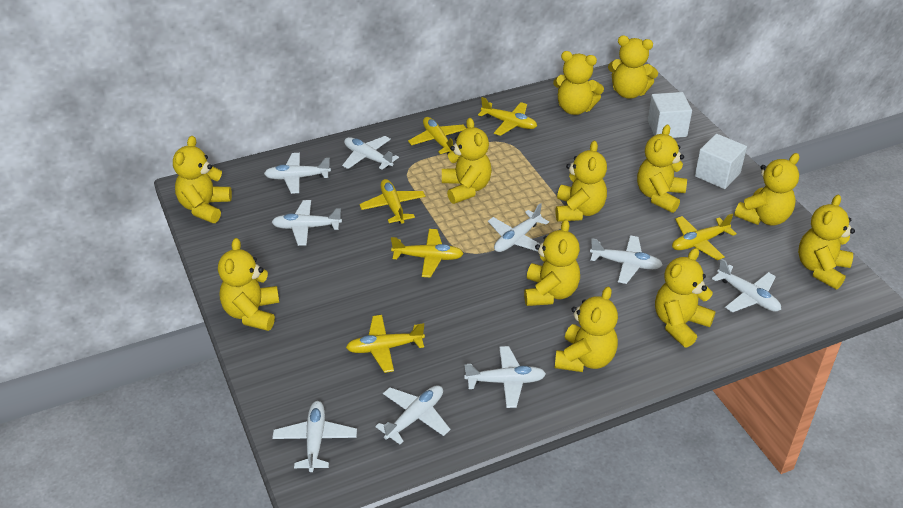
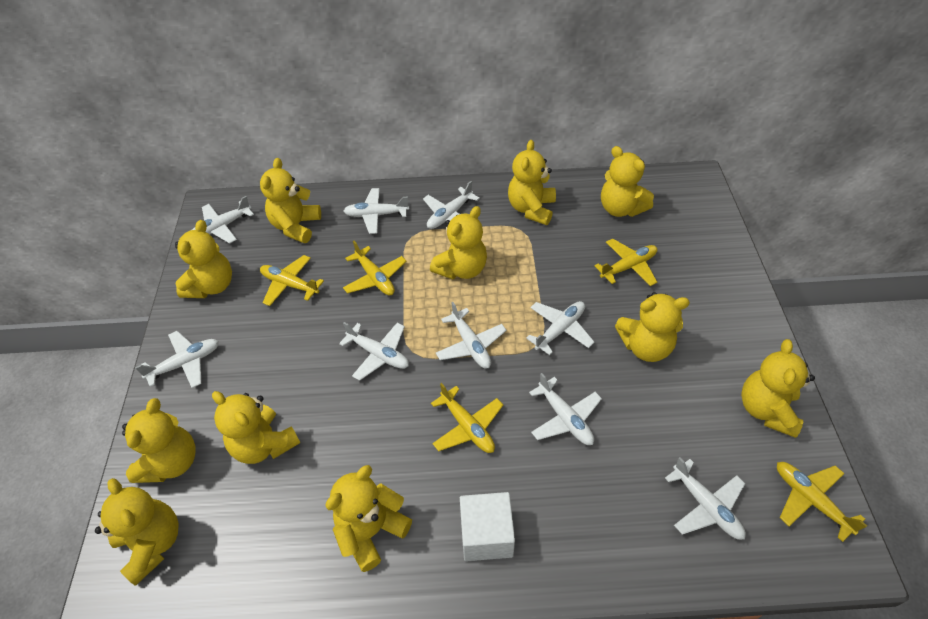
white cube: 2 -> 1
yellow plane: 6 -> 5
yellow teddy bear: 12 -> 11

